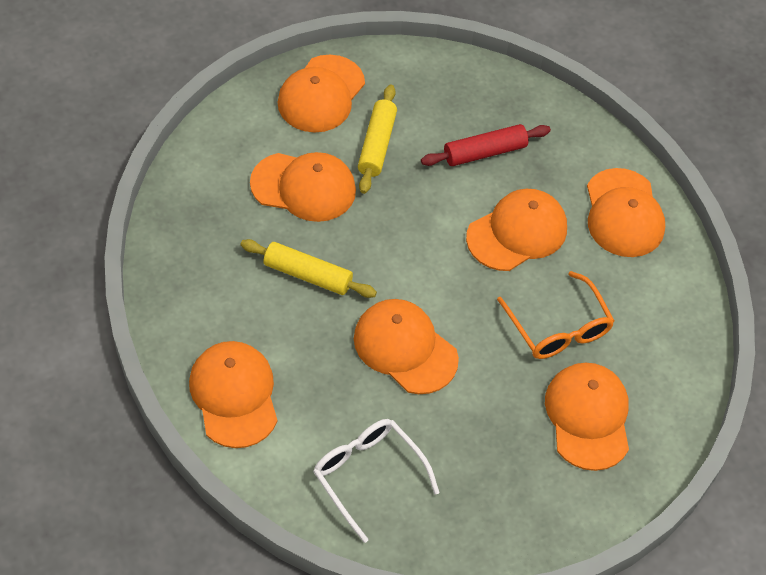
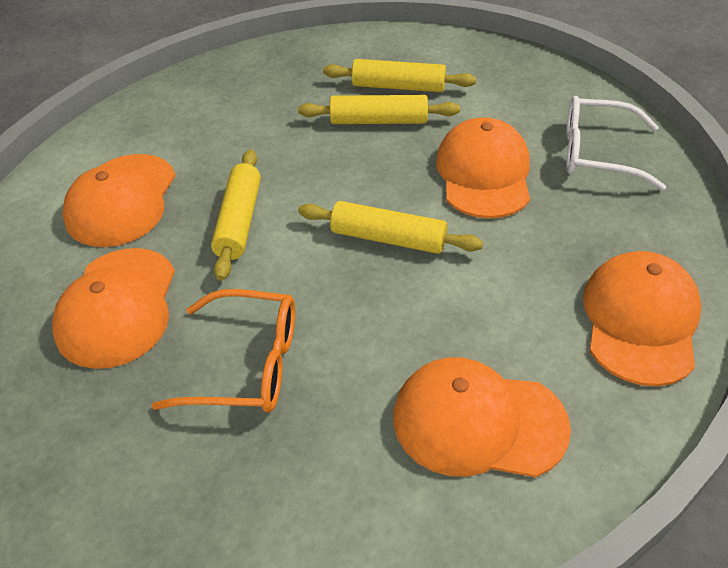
orange cap: 7 -> 5
red rolling pin: 1 -> 0
yellow rolling pin: 2 -> 4

